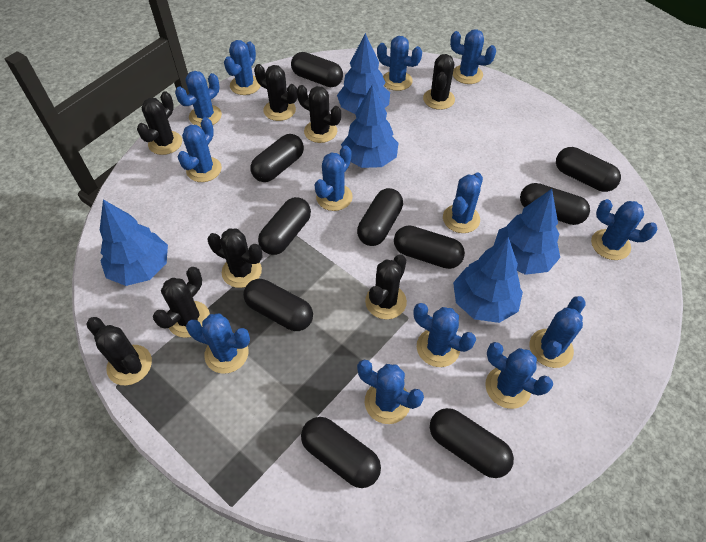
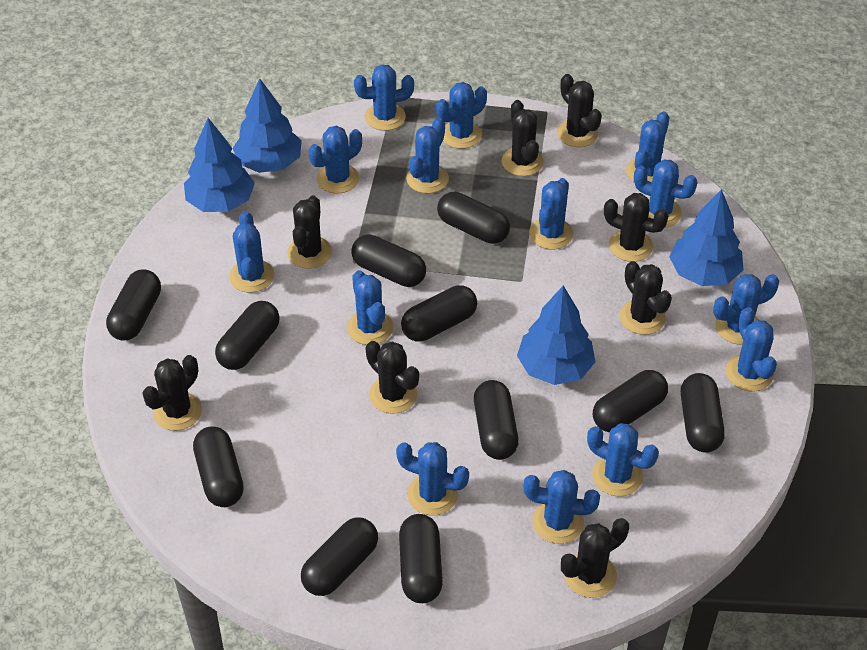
black capsule: 10 -> 11
blue cactus: 13 -> 14
blue tree: 5 -> 4

